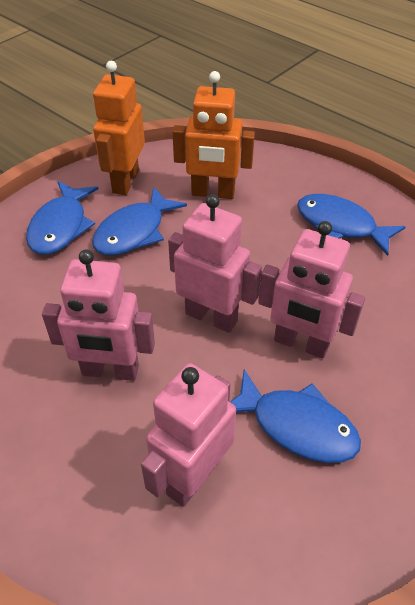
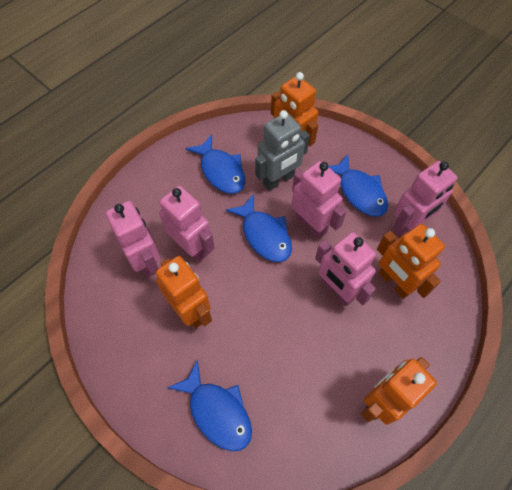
grey robot: 0 -> 1
orange robot: 2 -> 4
pink robot: 4 -> 5

